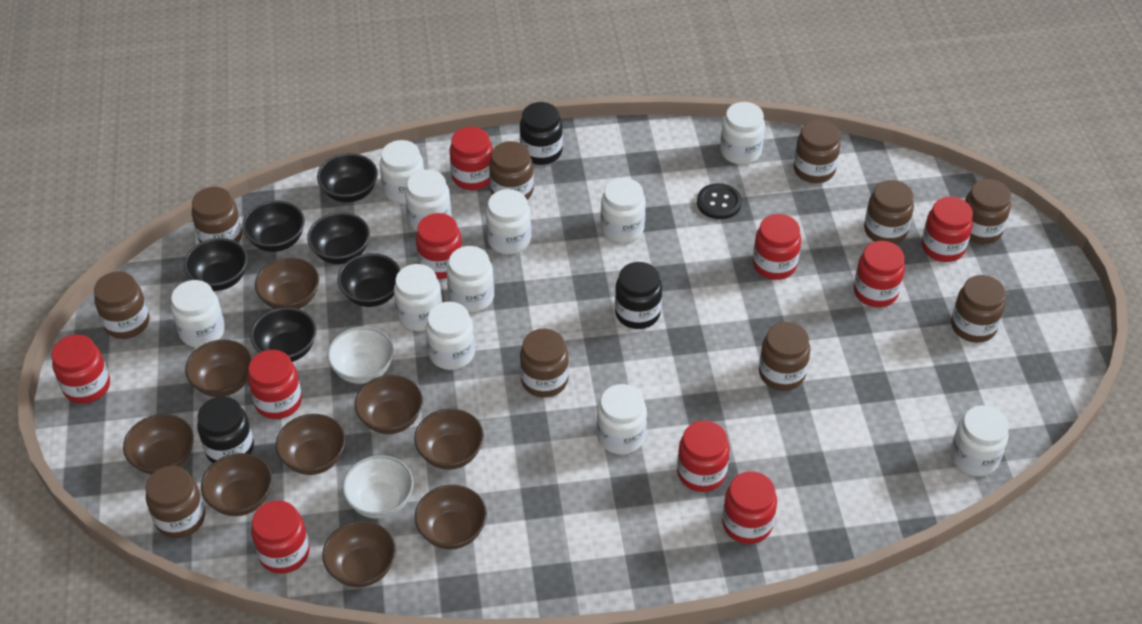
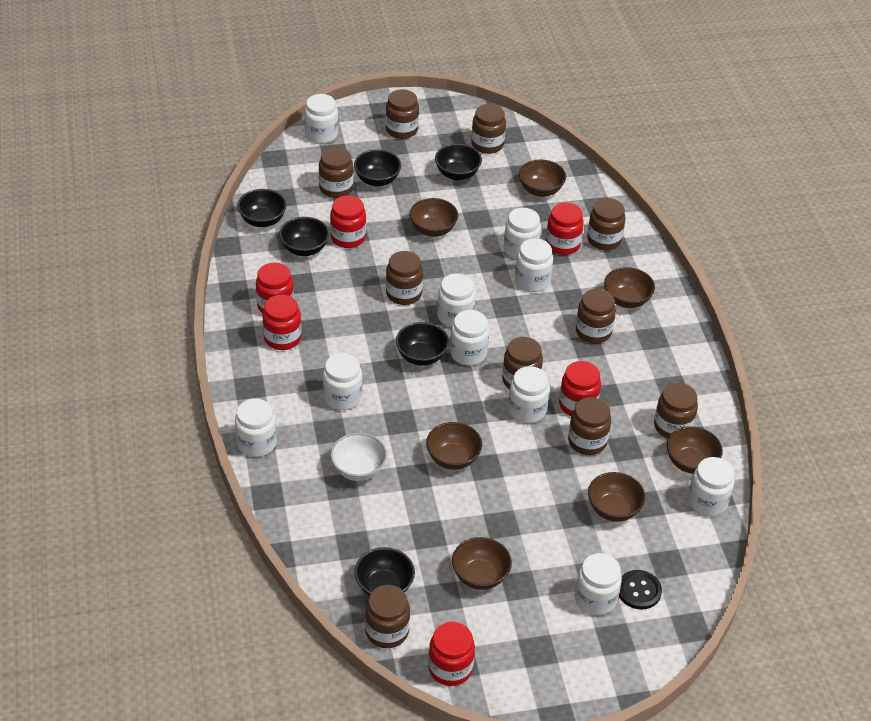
black jar: 3 -> 0
brown bowl: 9 -> 7
red jar: 10 -> 6
white bowl: 2 -> 1
white jar: 11 -> 10

